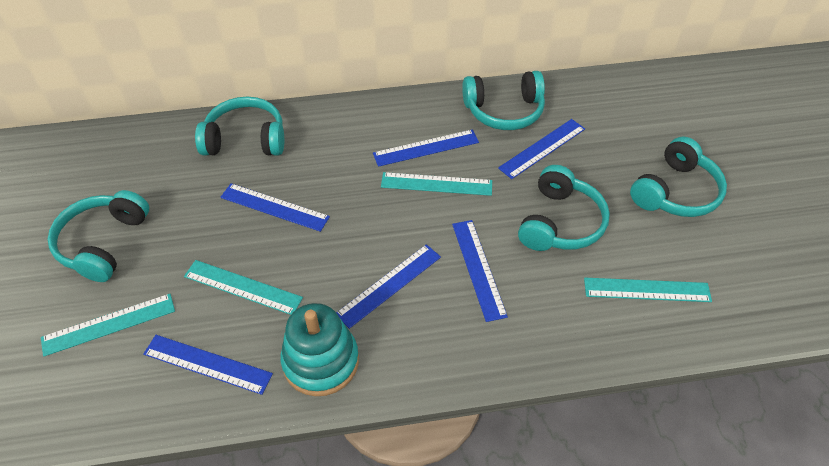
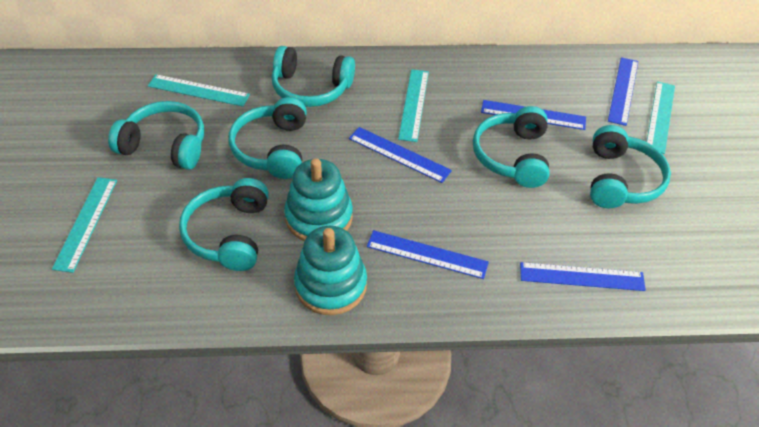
blue ruler: 6 -> 5
turquoise headphones: 5 -> 6
turquoise stacking toy: 1 -> 2

